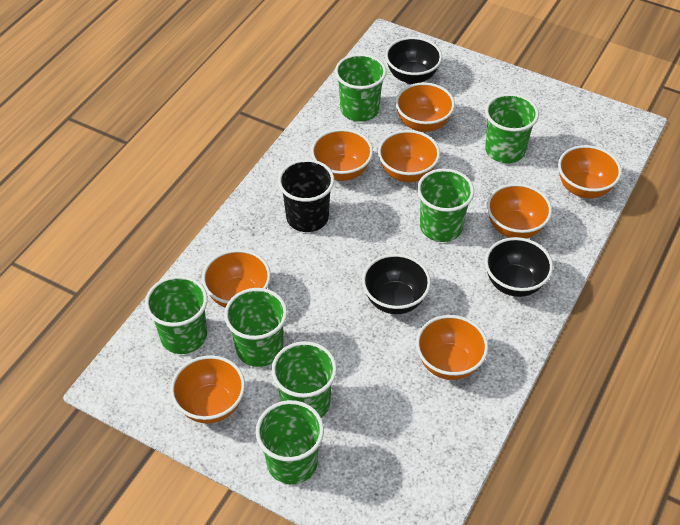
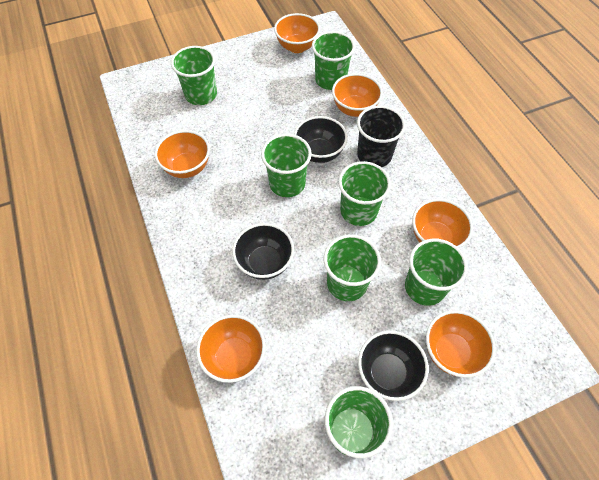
orange bowl: 8 -> 6

